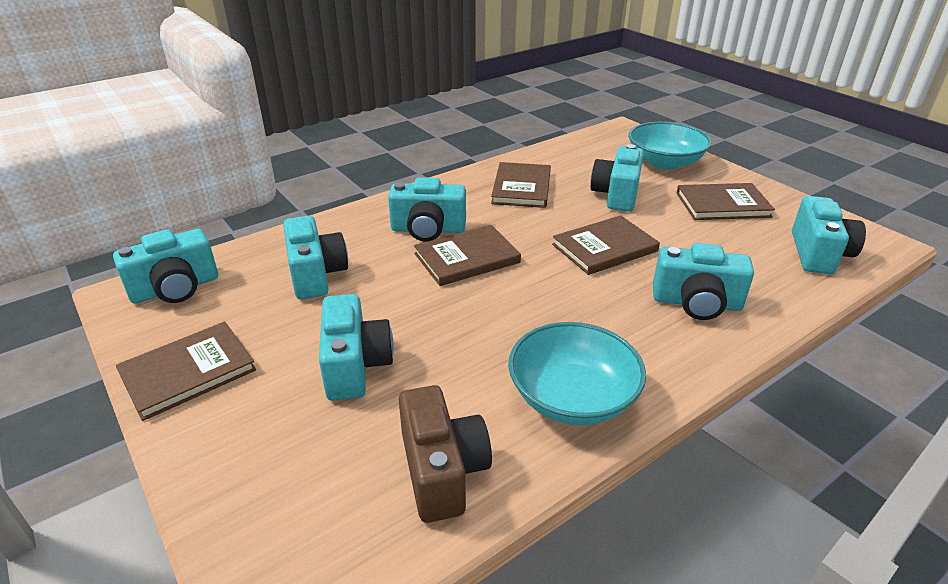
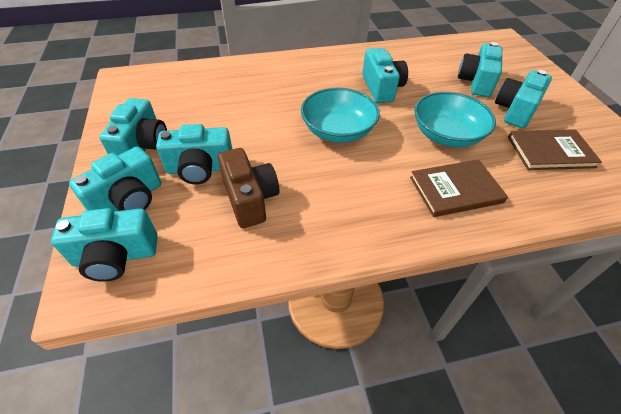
brown book: 5 -> 2

